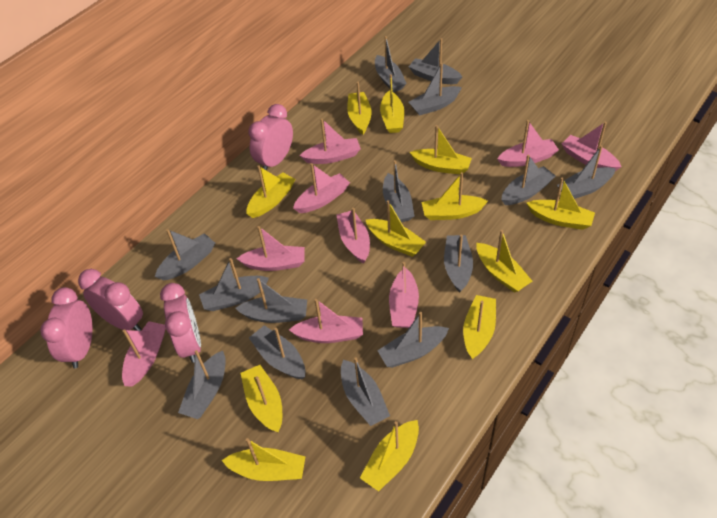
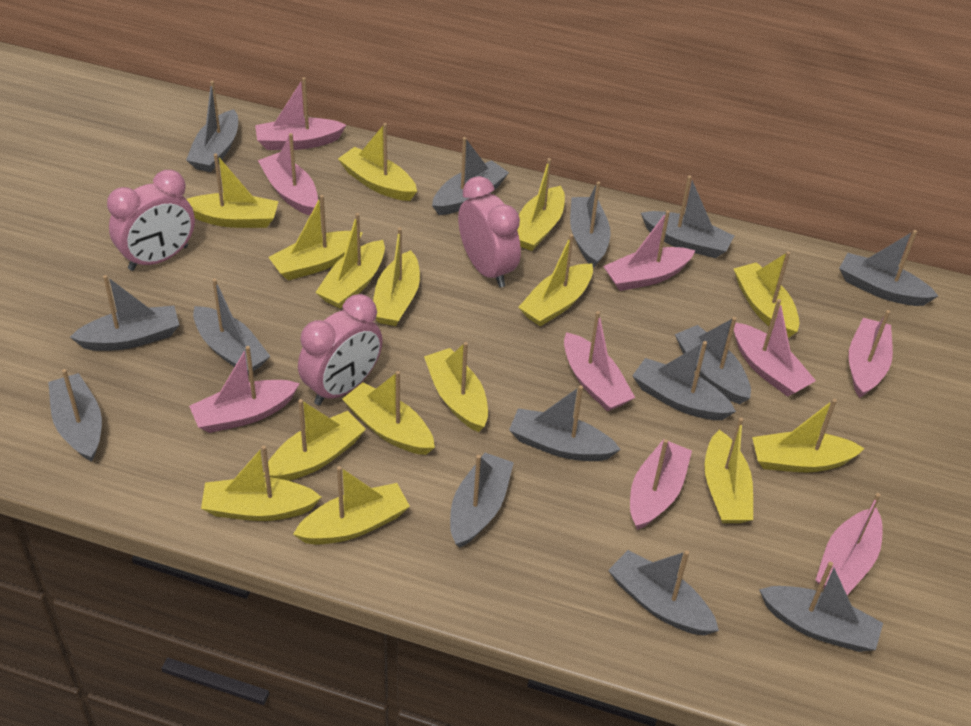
pink clock: 4 -> 3
yellow boat: 12 -> 15

